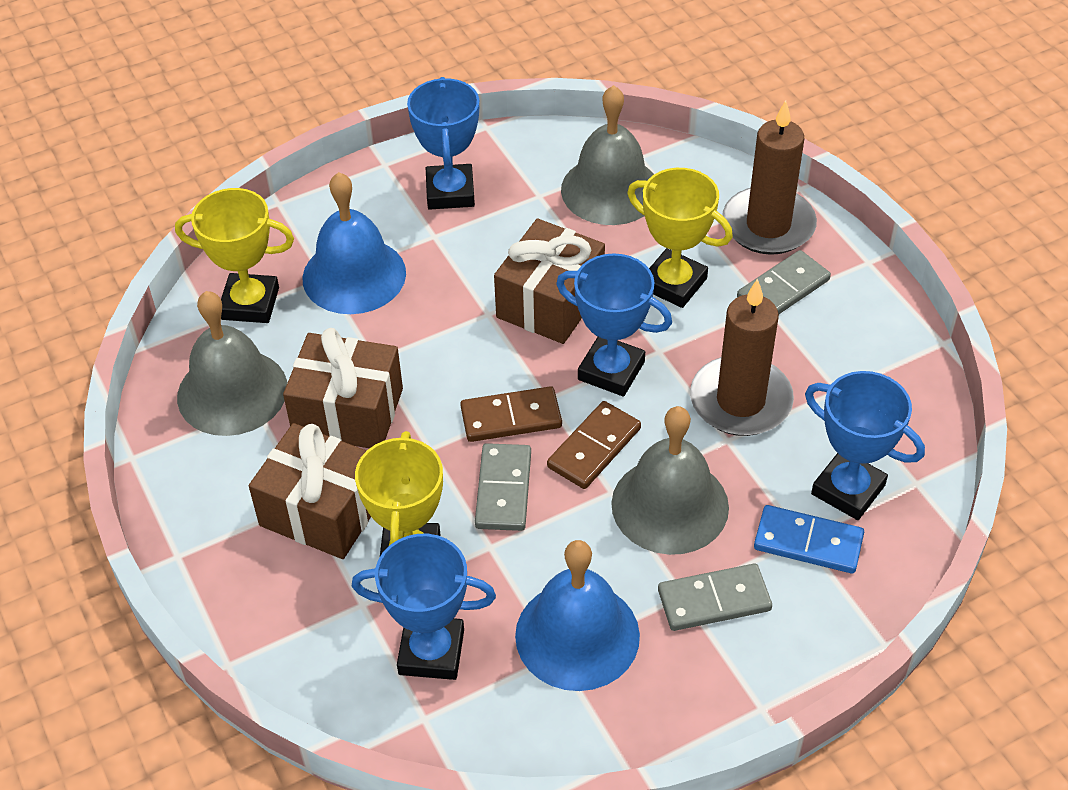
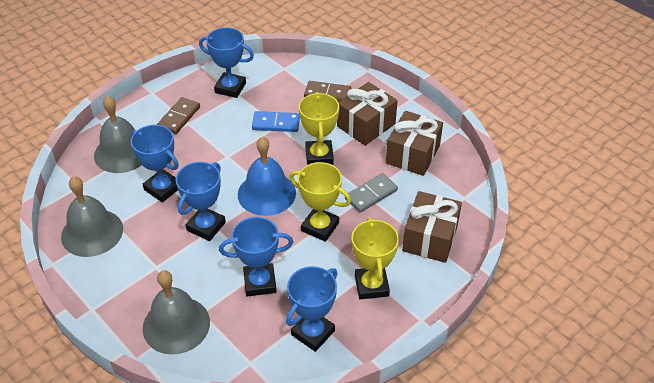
blue bell: 2 -> 1
blue trophy: 4 -> 5
brown candle: 2 -> 0
grey domino: 3 -> 1

